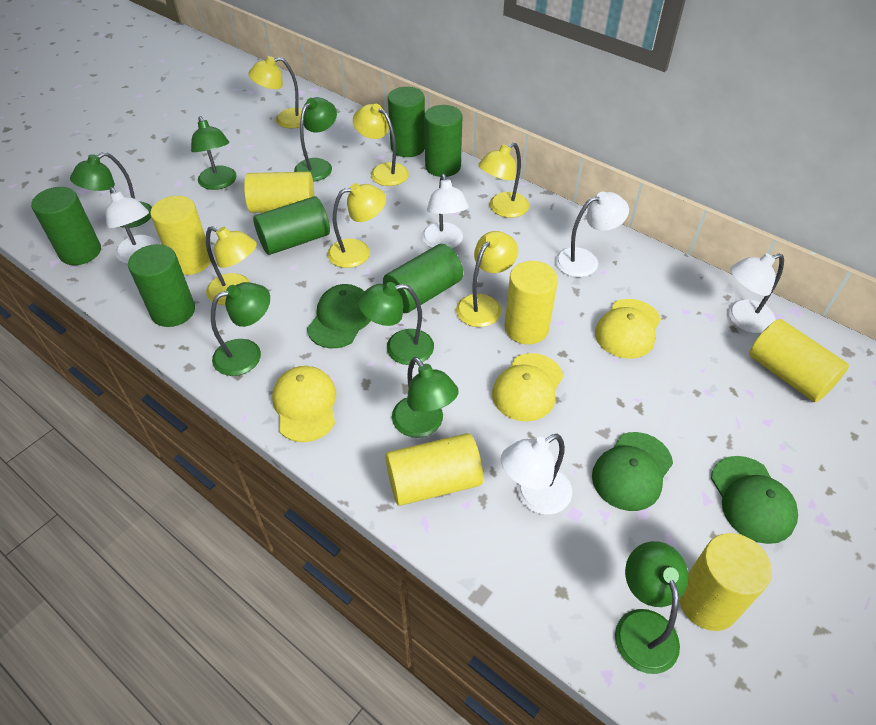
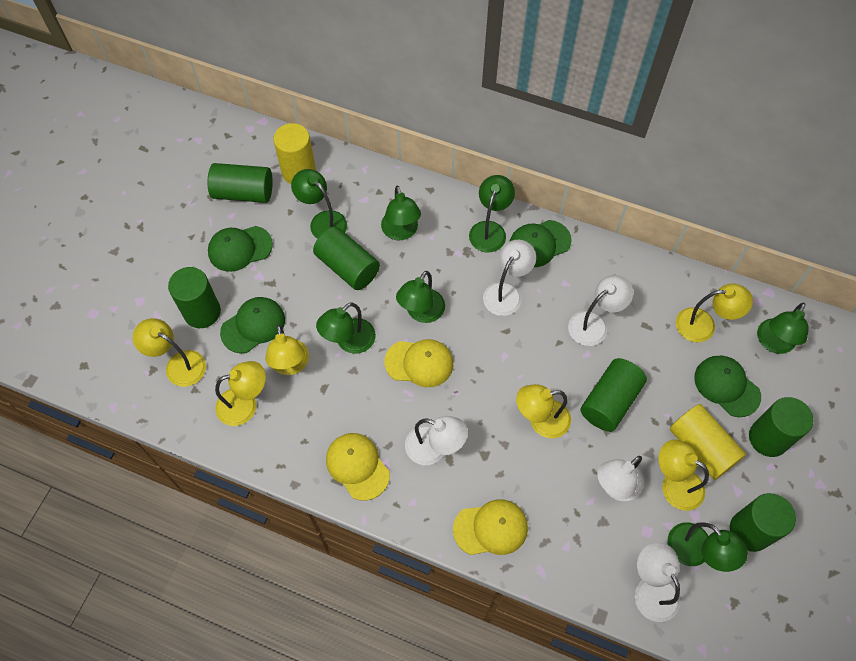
green cap: 3 -> 4
yellow cylinder: 6 -> 2

